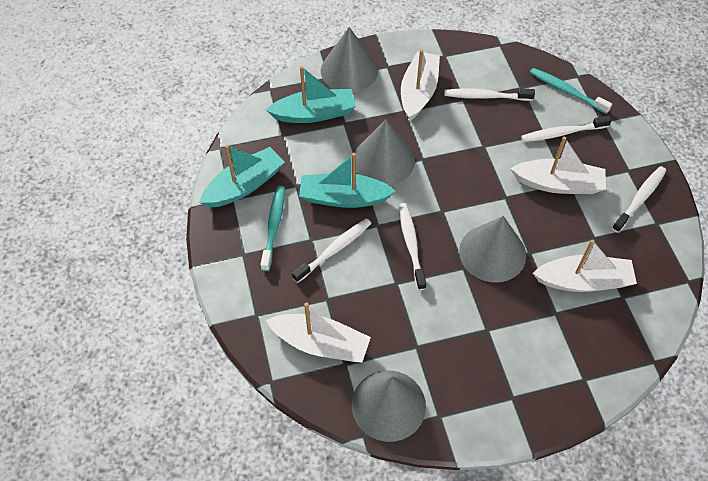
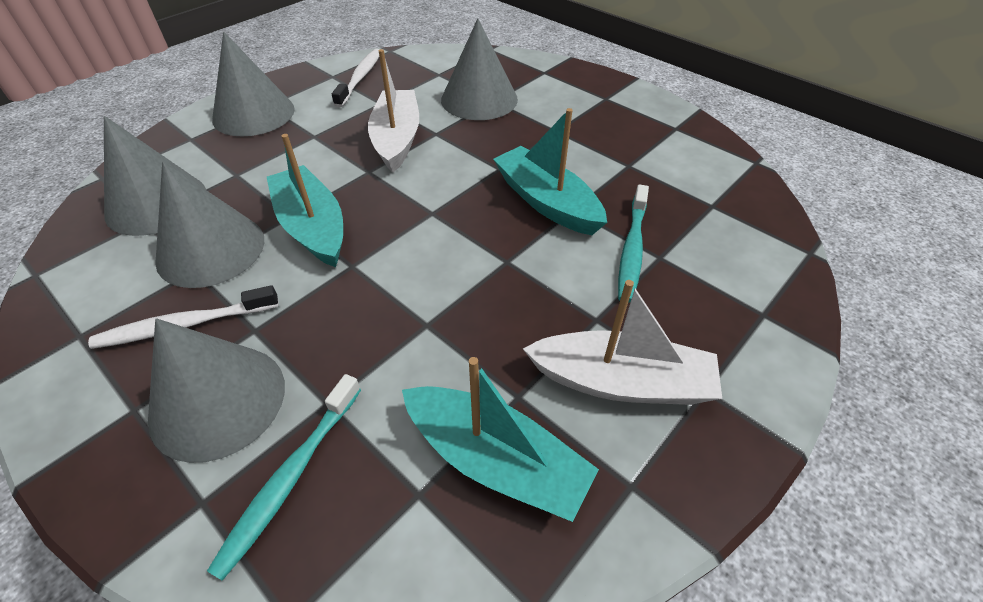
grey cone: 4 -> 5
white boat: 4 -> 2
white toothbrush: 5 -> 2

